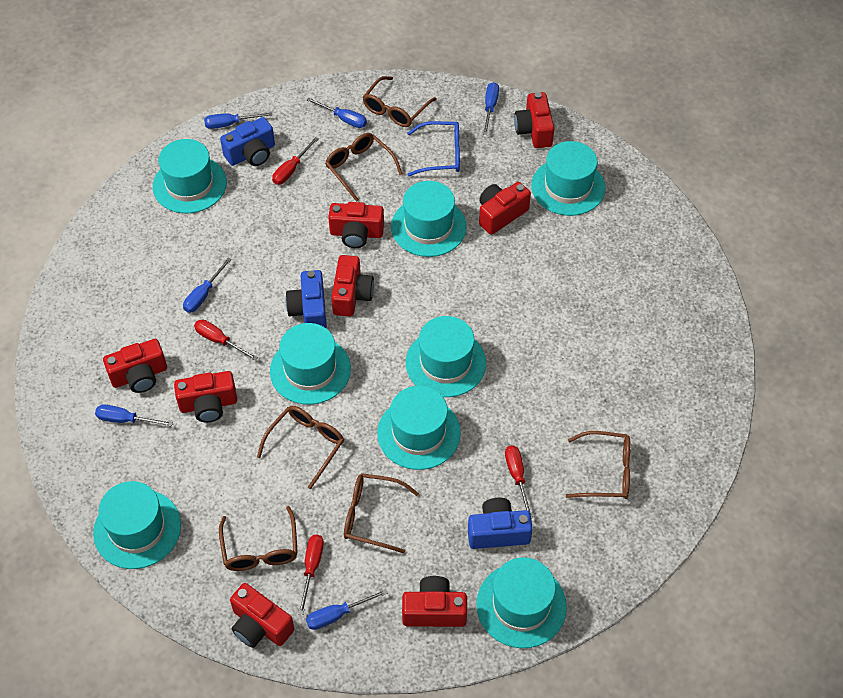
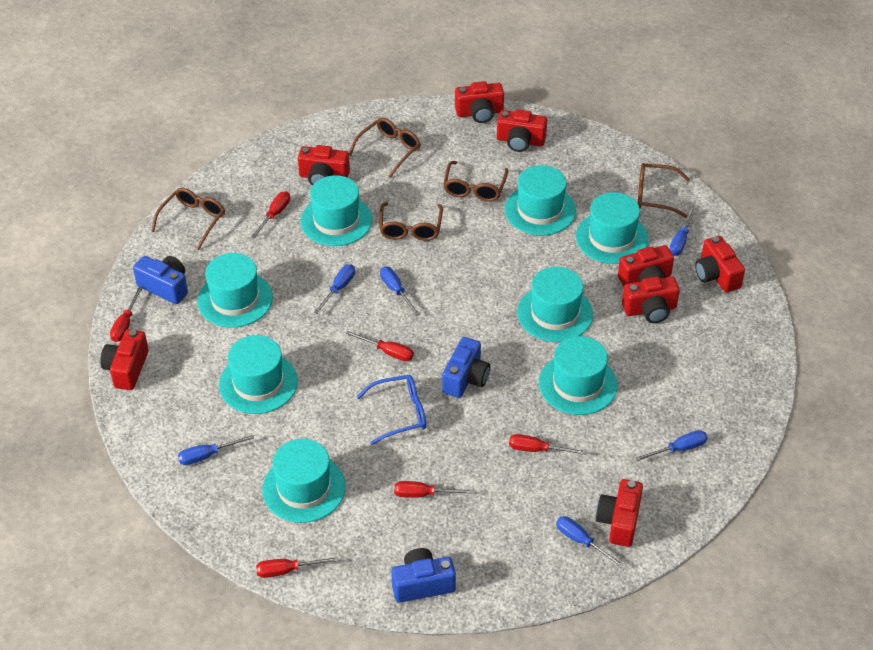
brown glasses: 6 -> 5
red screwdriver: 4 -> 6

